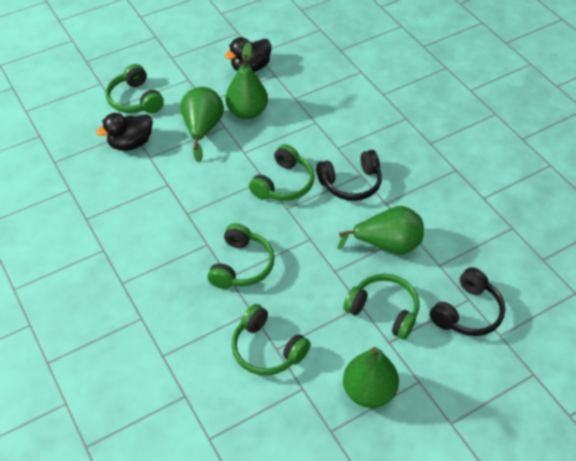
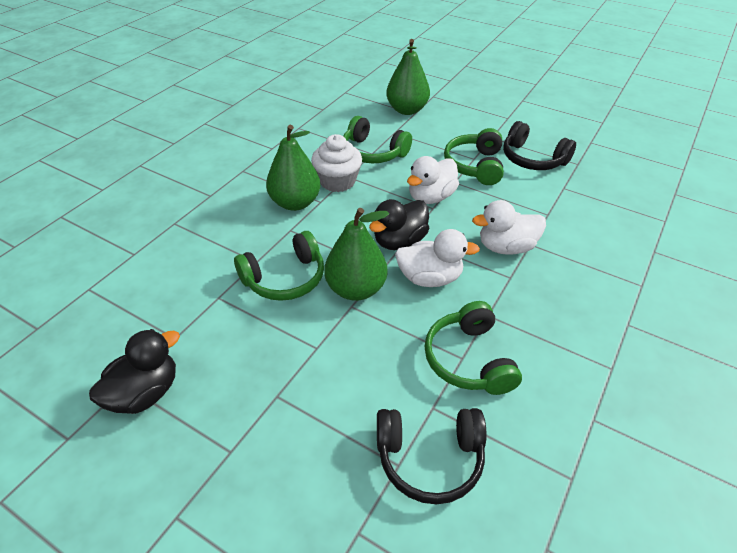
green headphones: 5 -> 4
green pear: 4 -> 3
white cupcake: 0 -> 1
white duck: 0 -> 3

